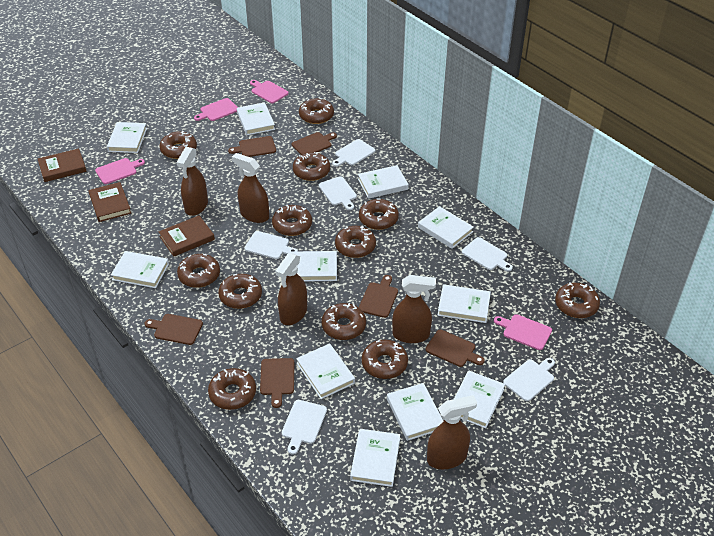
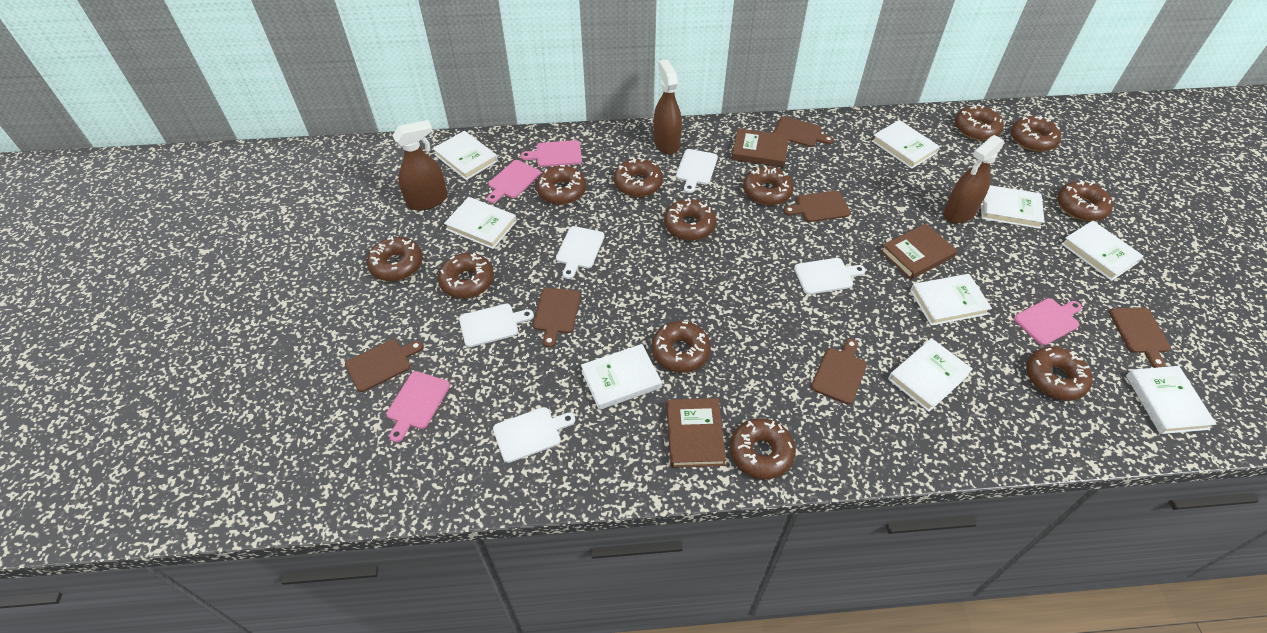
brown spray bottle: 5 -> 3
white book: 11 -> 9
white cutting board: 6 -> 5

